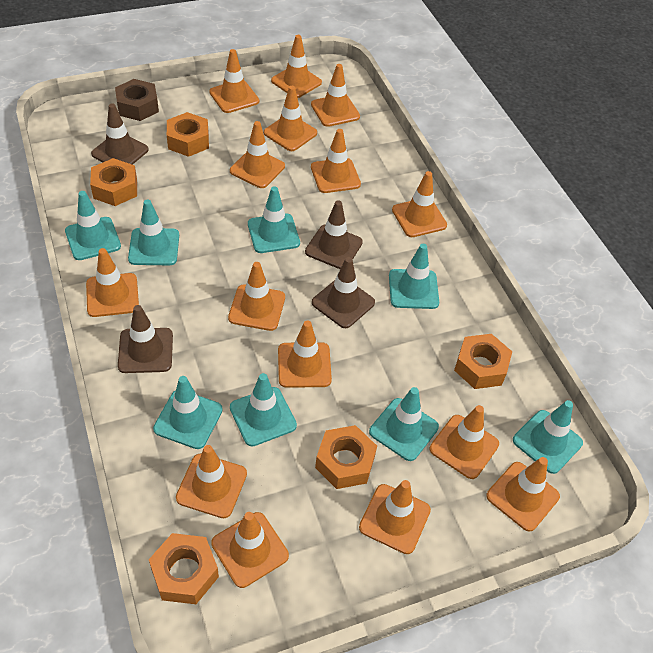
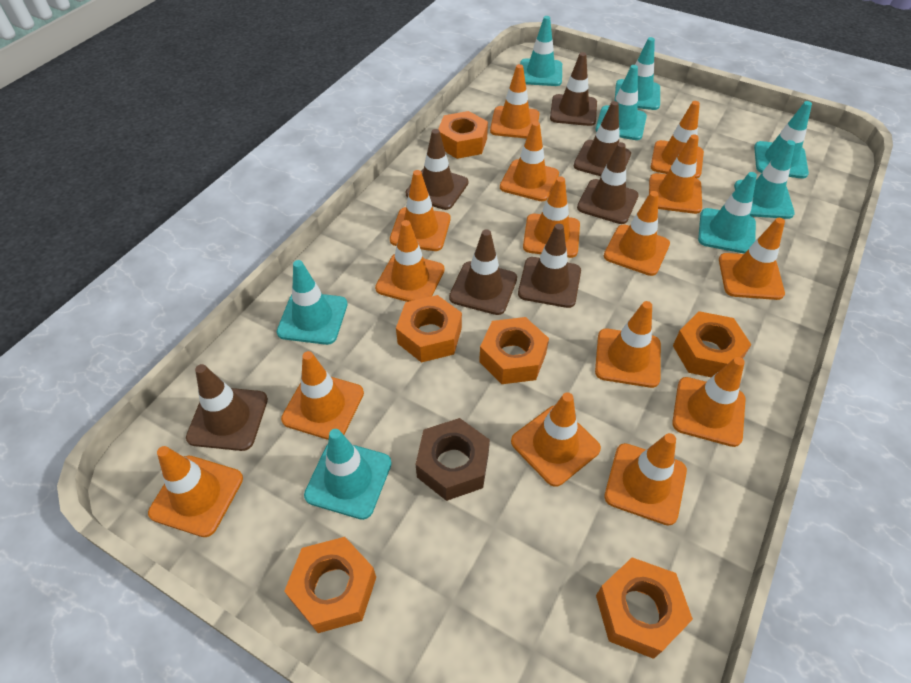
brown traffic cone: 4 -> 7
orange nut: 5 -> 6

